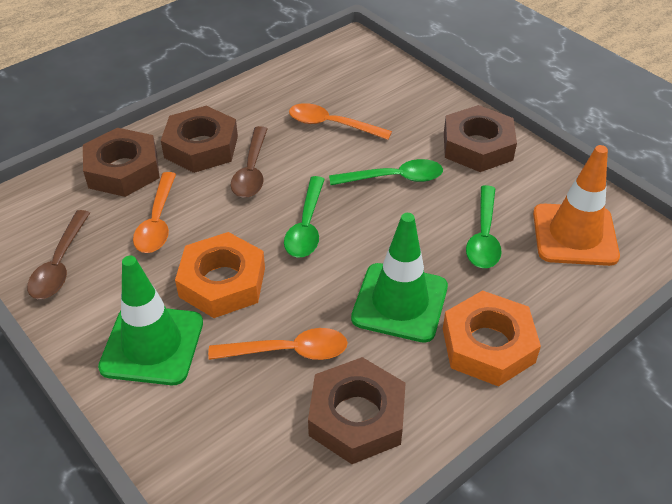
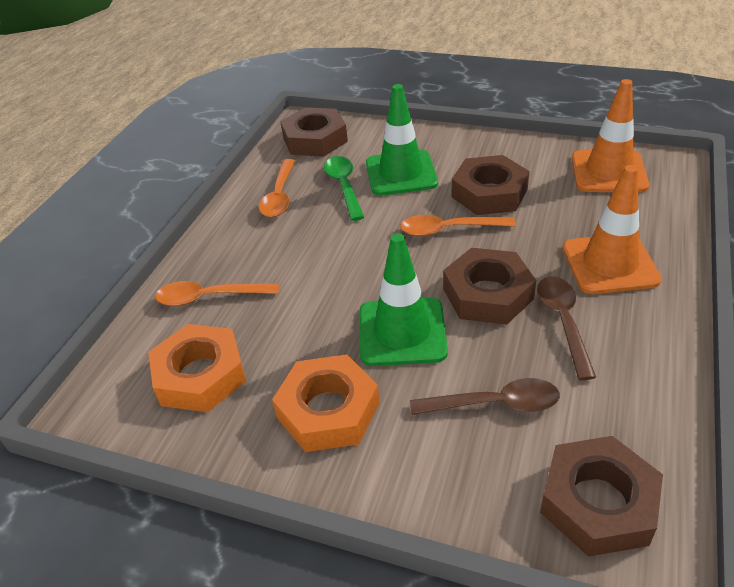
green spoon: 3 -> 1
orange traffic cone: 1 -> 2

